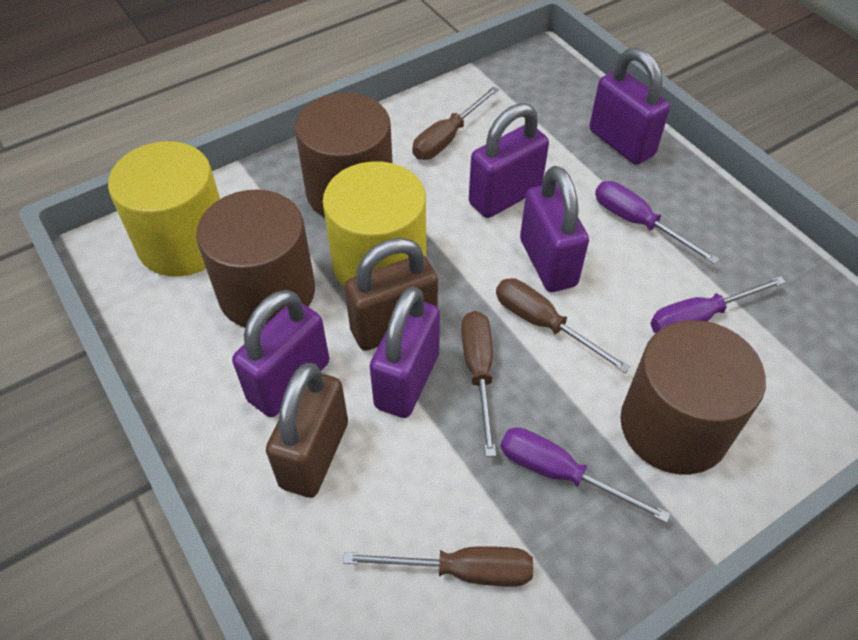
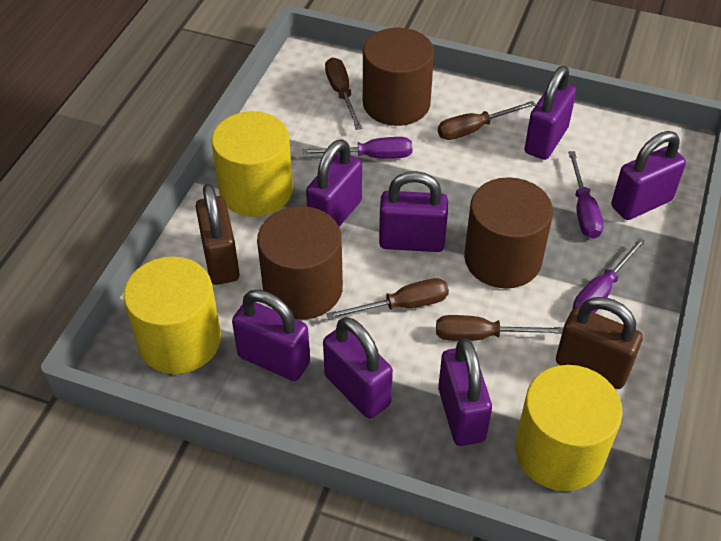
purple padlock: 5 -> 7
yellow cylinder: 2 -> 3

